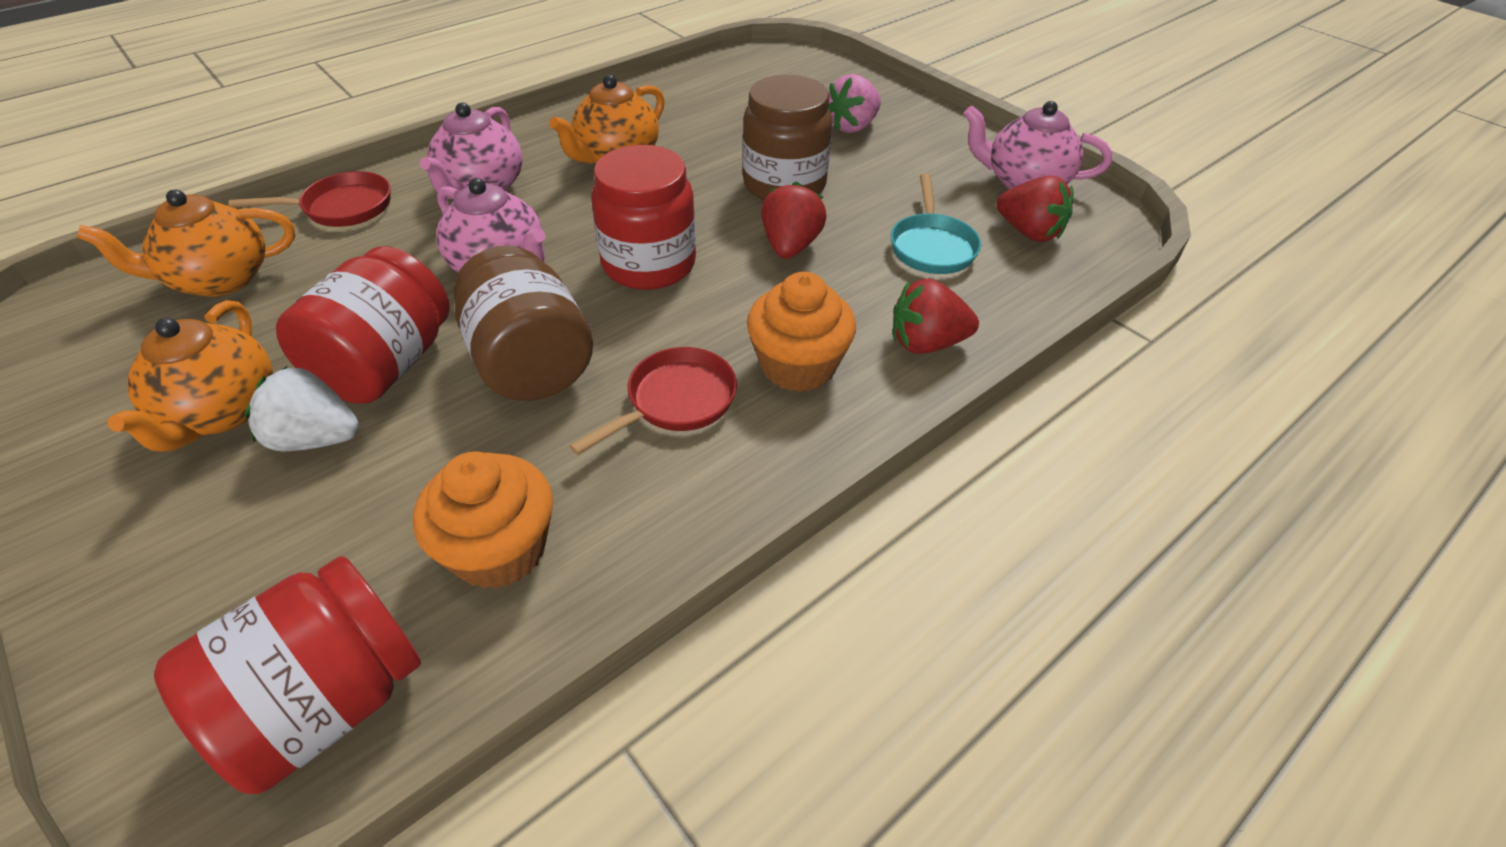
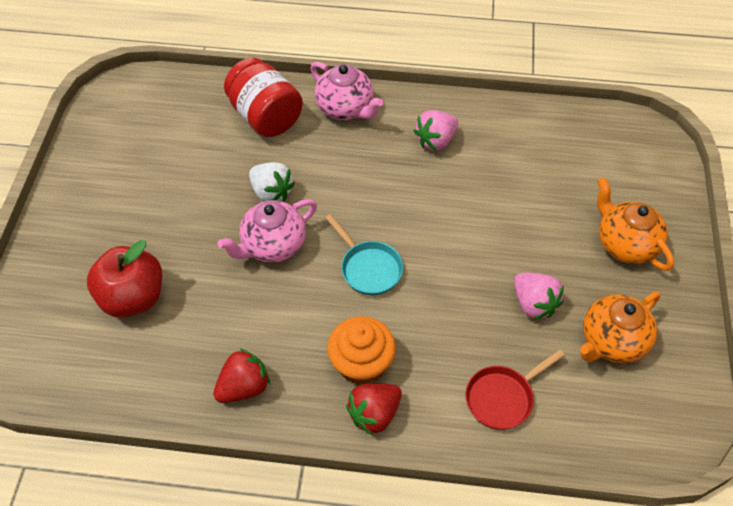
brown jar: 2 -> 0
orange cupcake: 2 -> 1
orange teapot: 3 -> 2
pink strawberry: 1 -> 2
pink teapot: 3 -> 2
red apple: 0 -> 1
red jar: 3 -> 1
red pan: 2 -> 1
red strawberry: 3 -> 2

